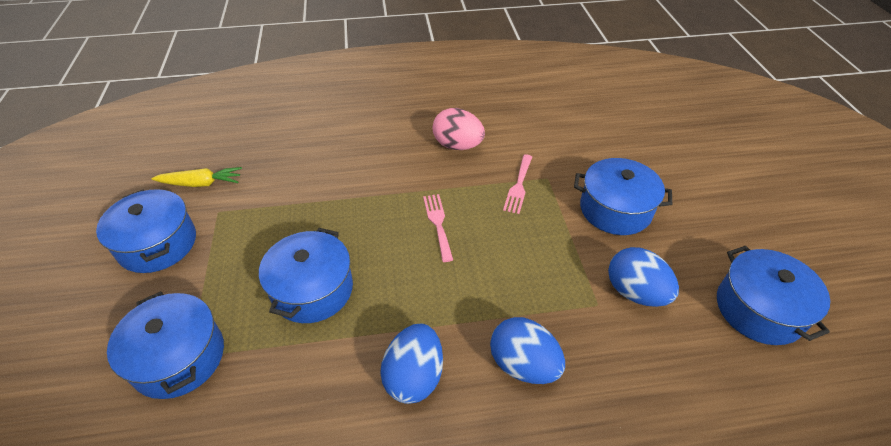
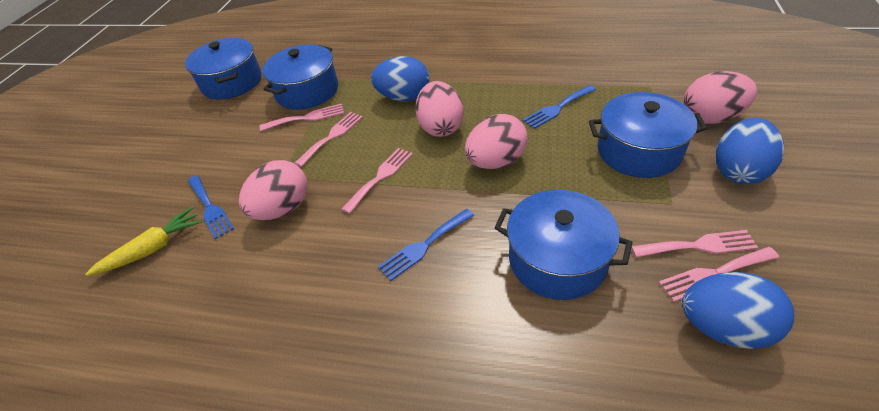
blue fork: 0 -> 3
blue pot: 5 -> 4
pink egg: 1 -> 4
pink fork: 2 -> 5

